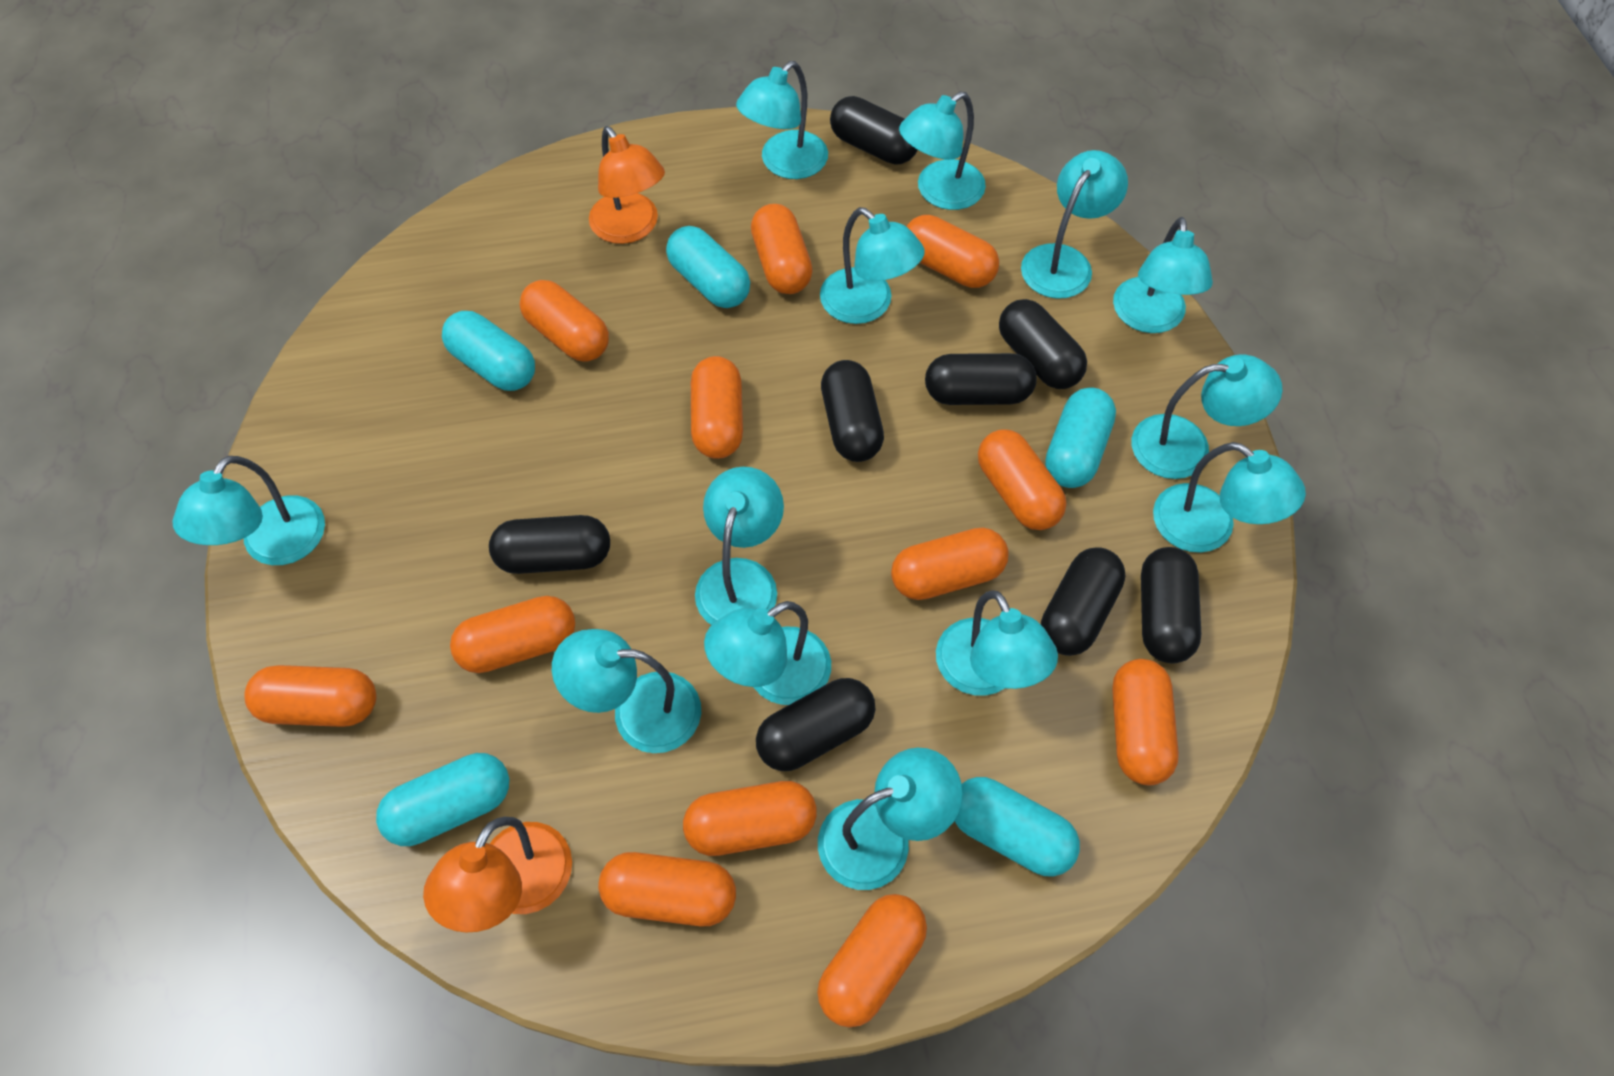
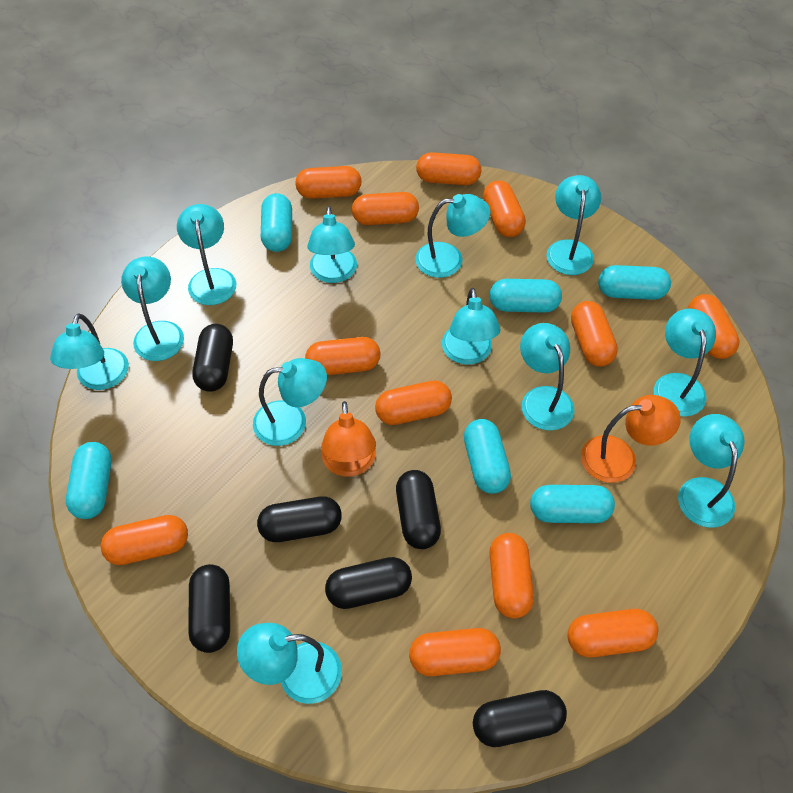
black capsule: 8 -> 6
turquoise capsule: 5 -> 6
turquoise lamp: 13 -> 12

